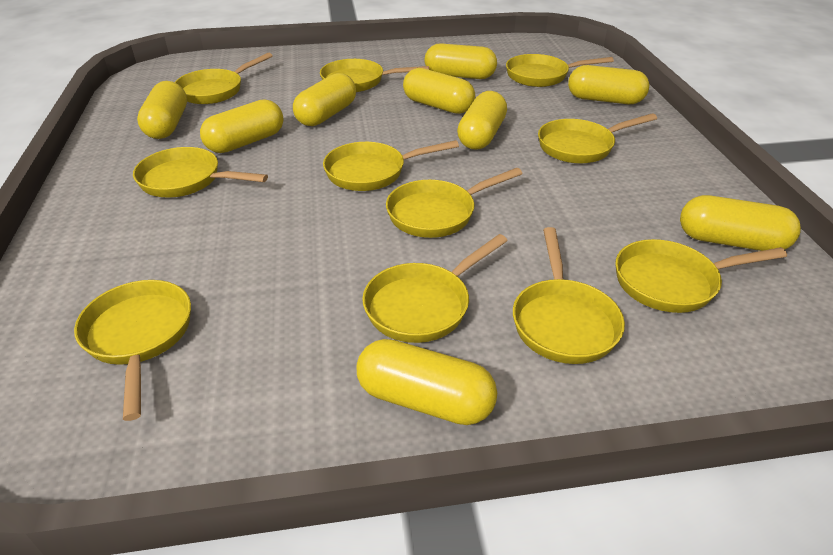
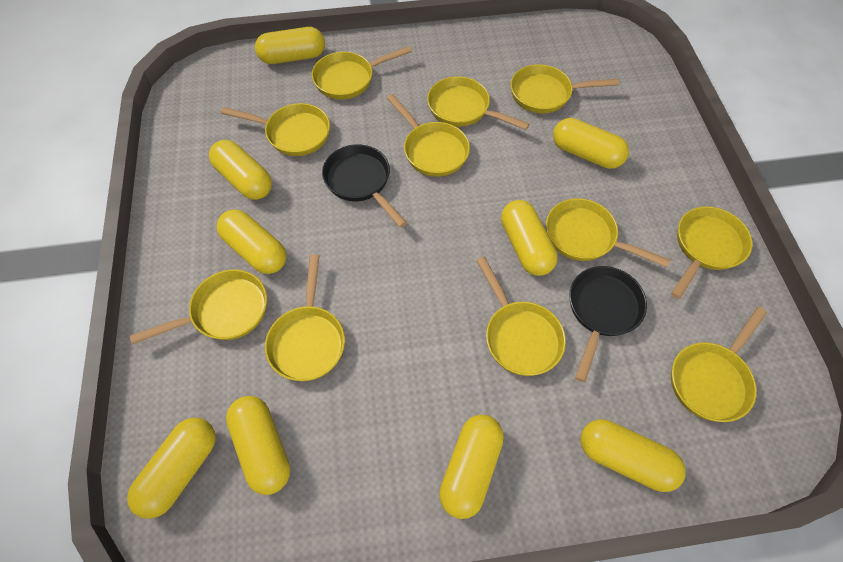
black pan: 0 -> 2

